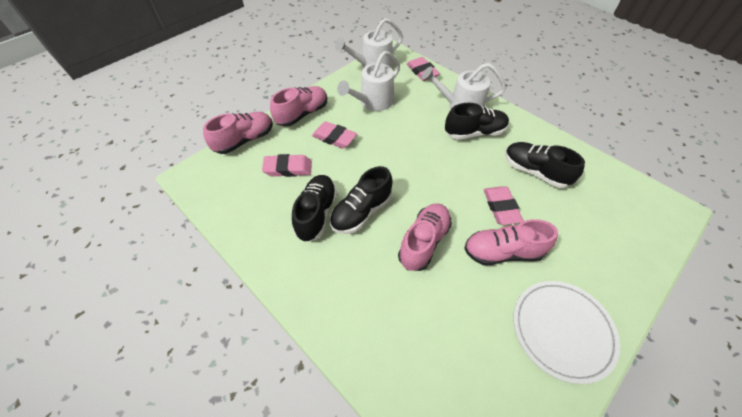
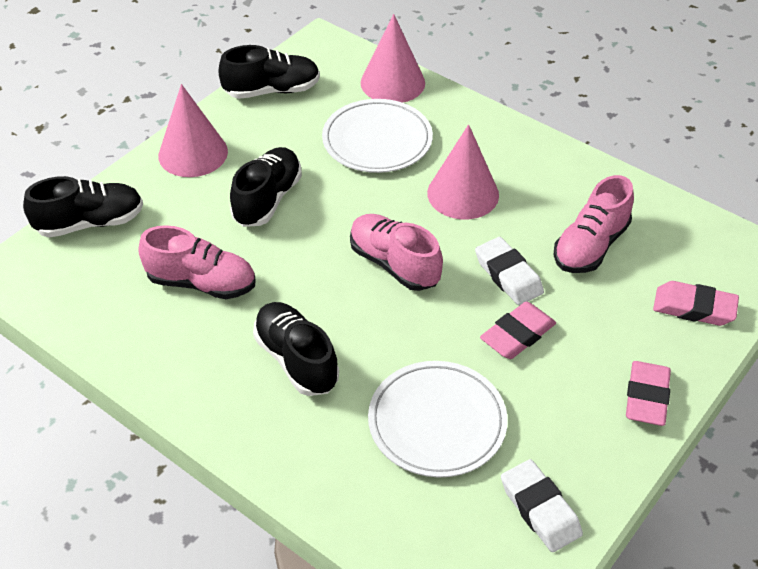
pink cone: 0 -> 3
pink eraser: 4 -> 3
pink shoe: 4 -> 3
white eraser: 0 -> 2
white plate: 1 -> 2
white watering can: 3 -> 0

